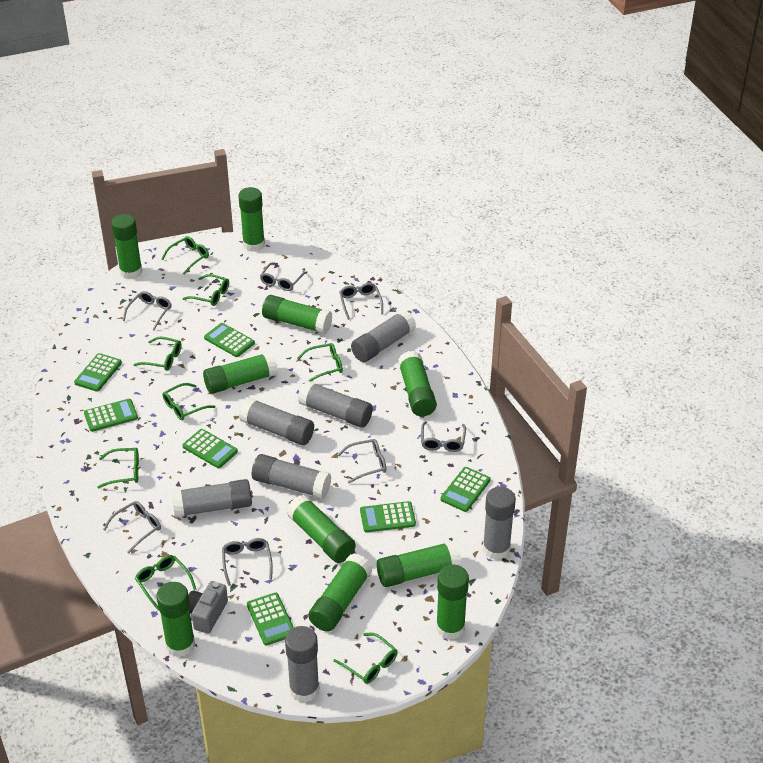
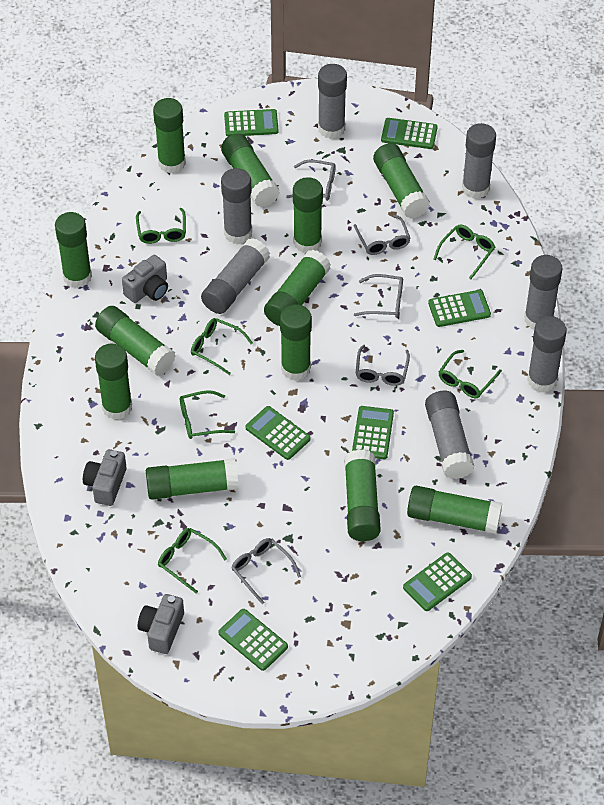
green glasses: 8 -> 6
green glue stick: 10 -> 12
grey camera: 1 -> 3
grey glasses: 7 -> 5

